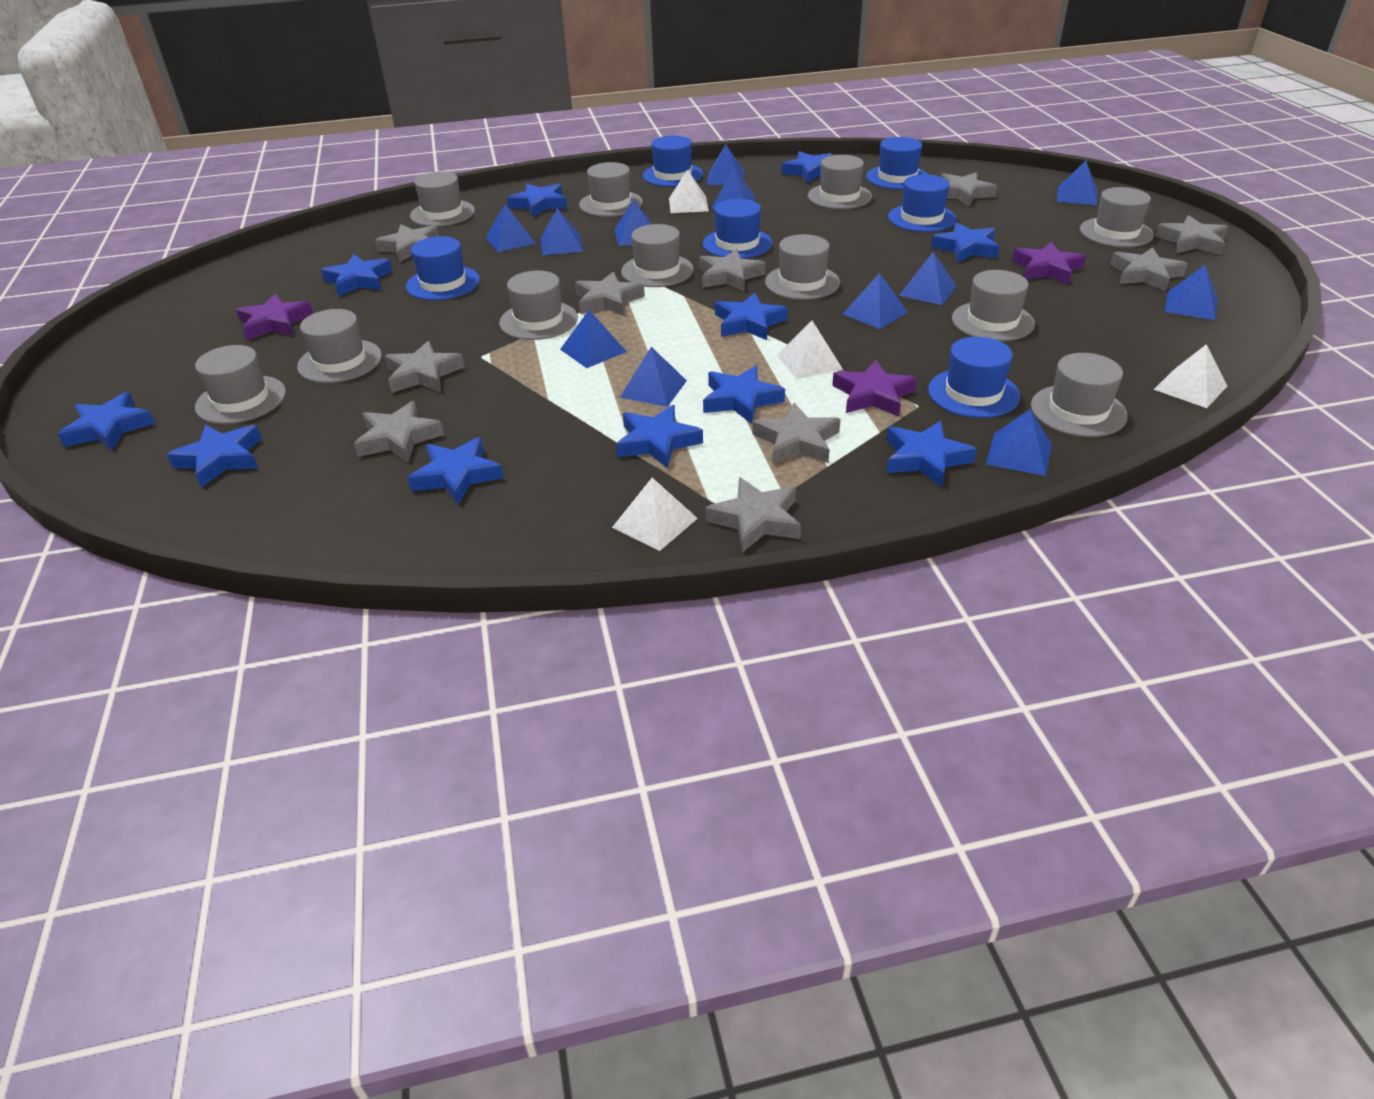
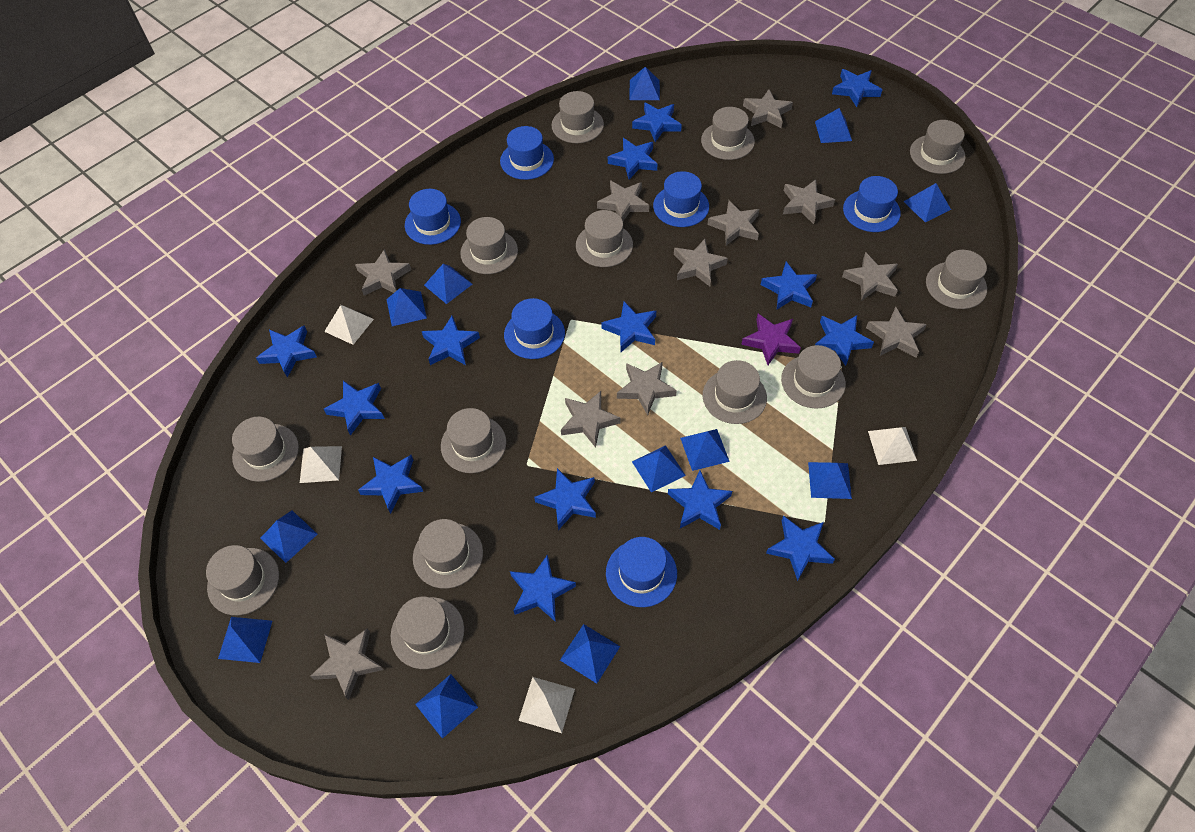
blue star: 11 -> 14
grey hat: 11 -> 13
grey star: 10 -> 11
purple star: 3 -> 1

